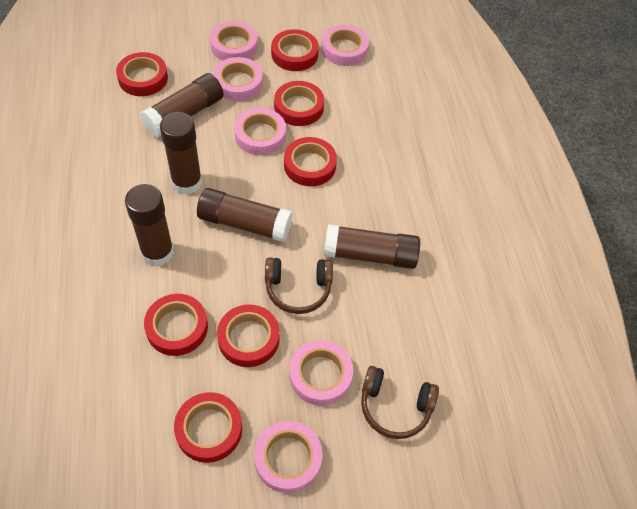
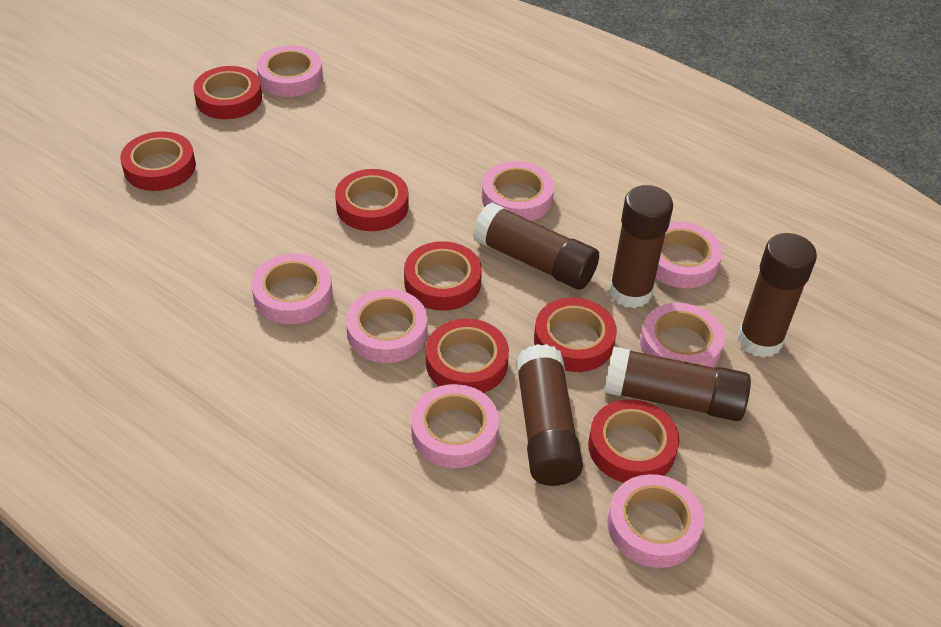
brown headphones: 2 -> 0
pink tape: 6 -> 8

